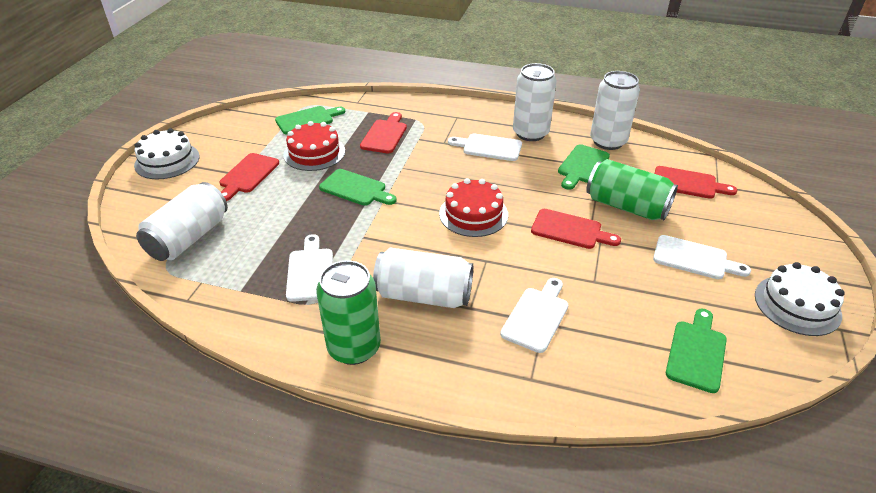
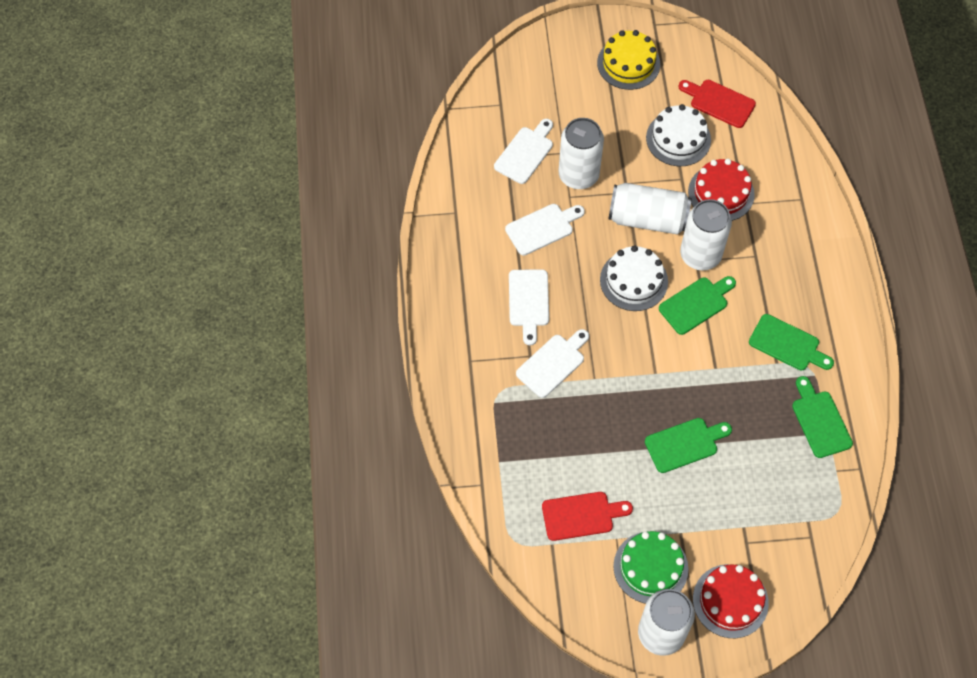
green cake: 0 -> 1
green can: 2 -> 0
red cutting board: 4 -> 2
yellow cake: 0 -> 1

